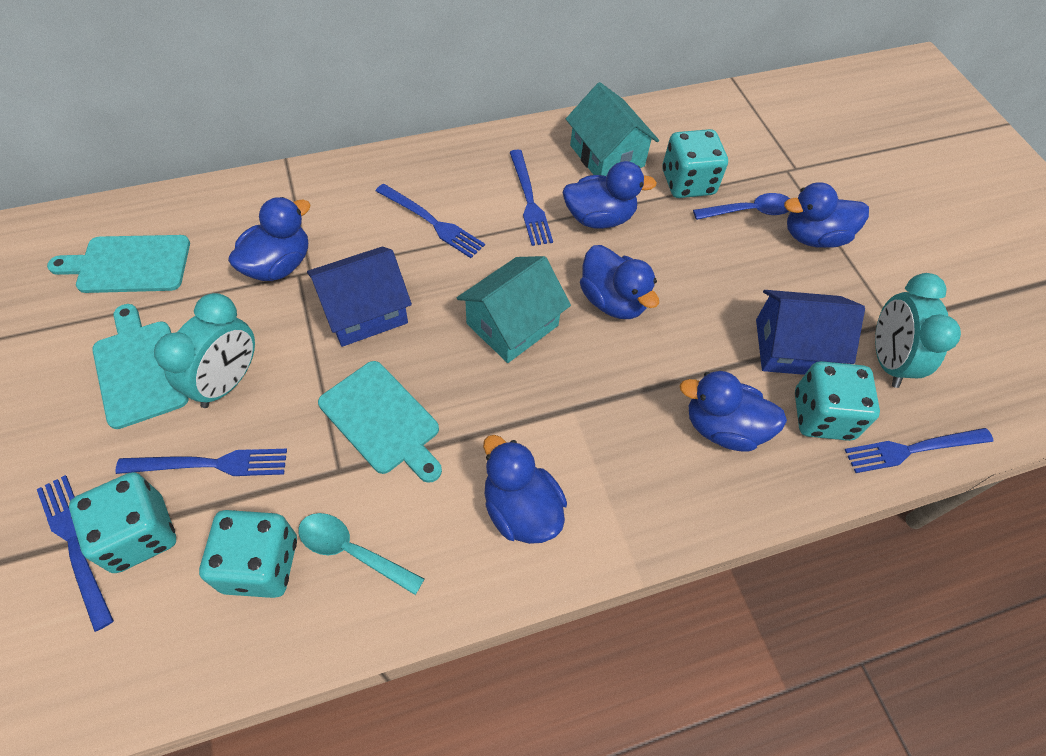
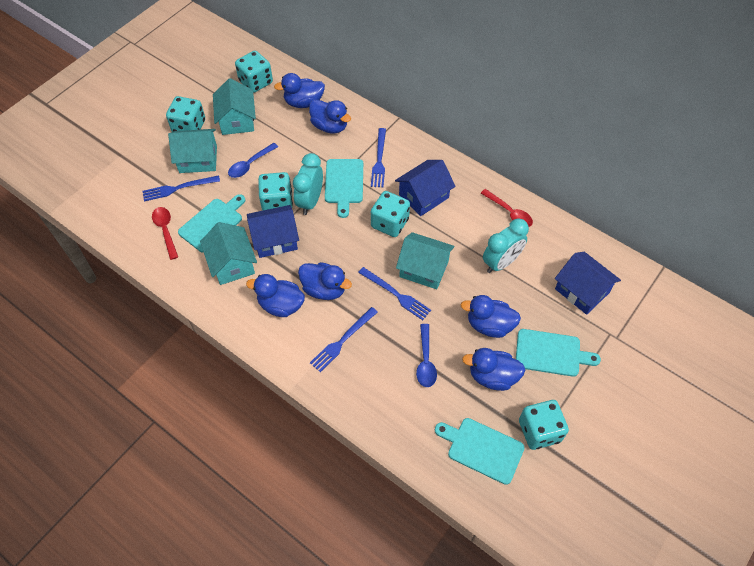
blue fork: 5 -> 4
blue house: 2 -> 3
blue spoon: 1 -> 2
red spoon: 0 -> 2
turquoise cutting board: 3 -> 4
turquoise dice: 4 -> 5
turquoise house: 2 -> 4
turquoise spoon: 1 -> 0

